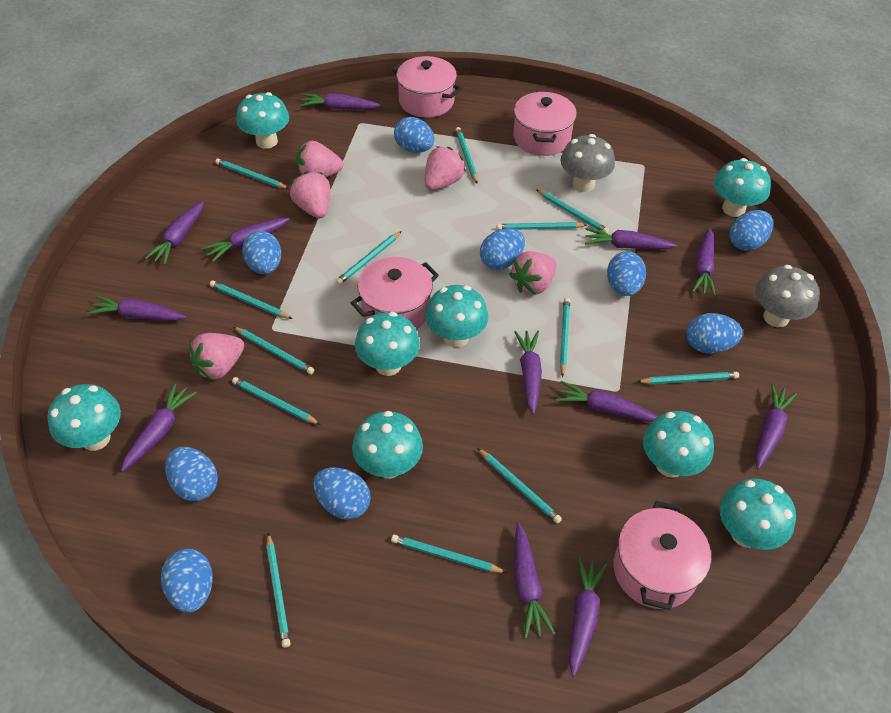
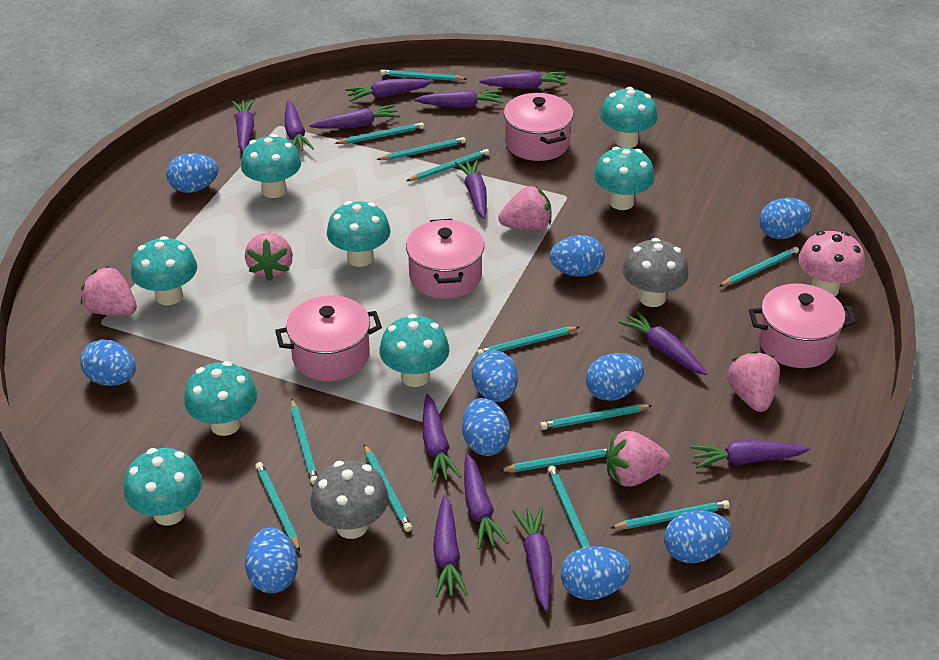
blue egg: 9 -> 10
pink mushroom: 0 -> 1
purple carrot: 12 -> 13

